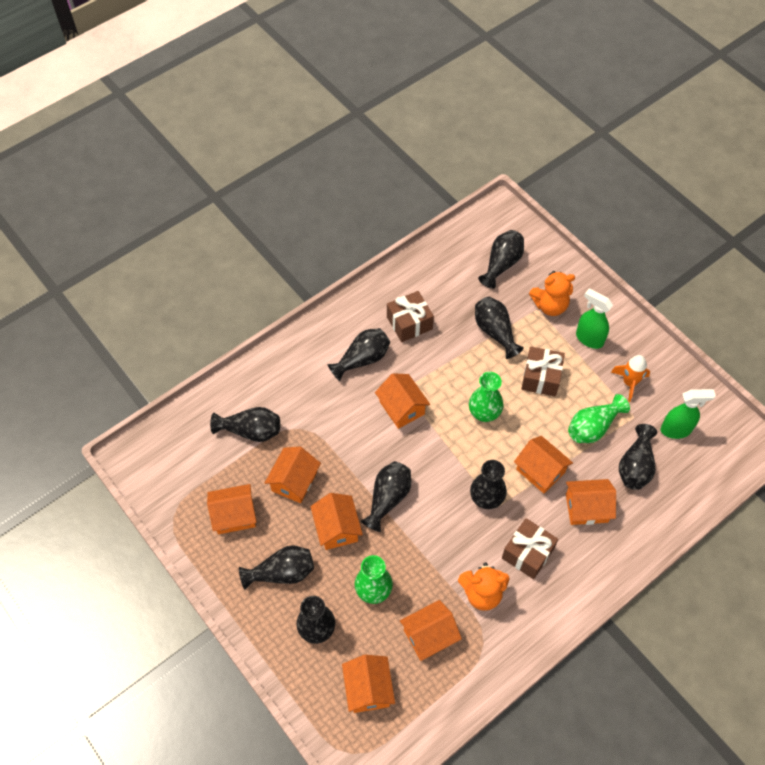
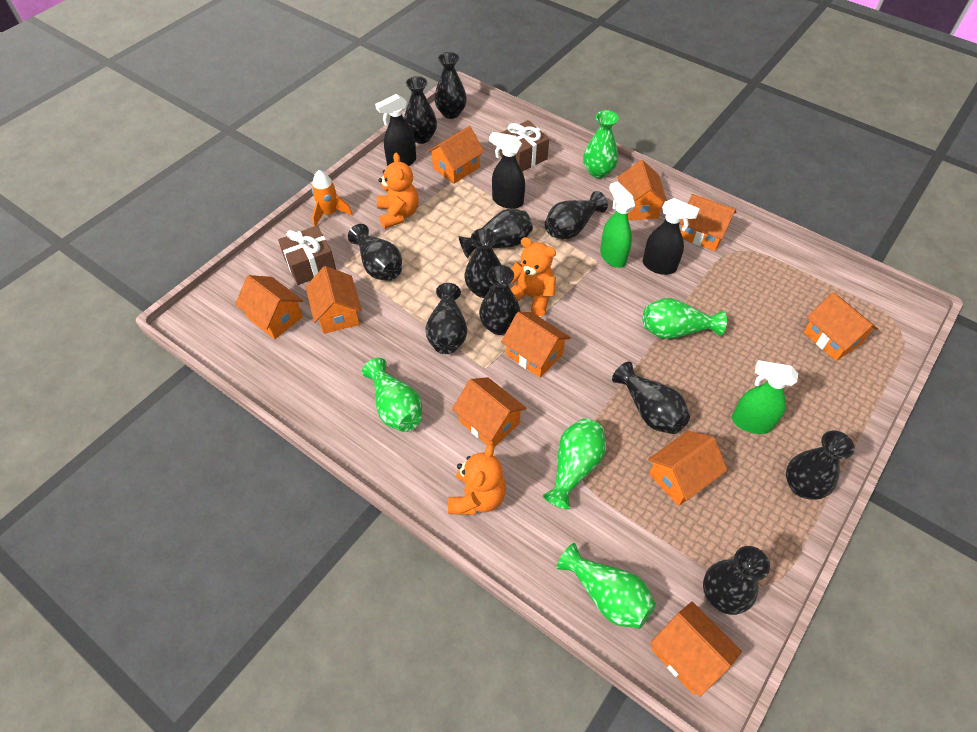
black spray bottle: 0 -> 3
black vase: 9 -> 11
brown gift: 3 -> 2
green vase: 3 -> 5
orange house: 8 -> 10
orange teddy bear: 2 -> 3

